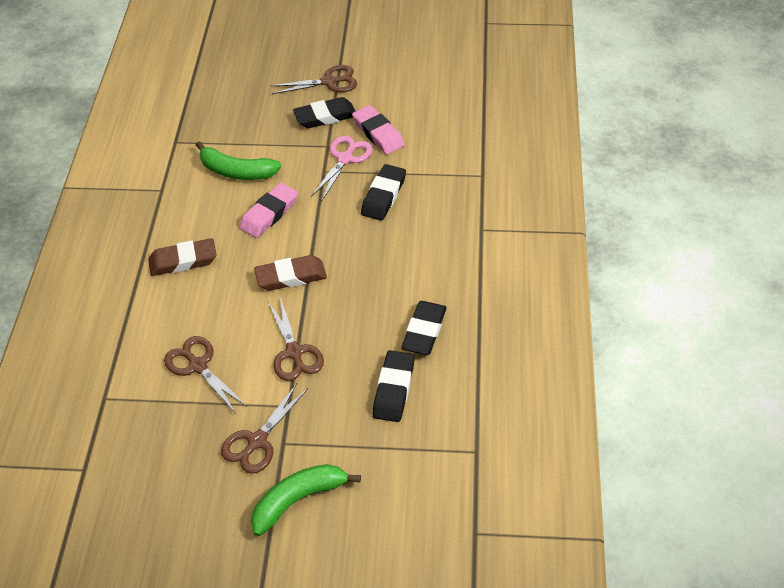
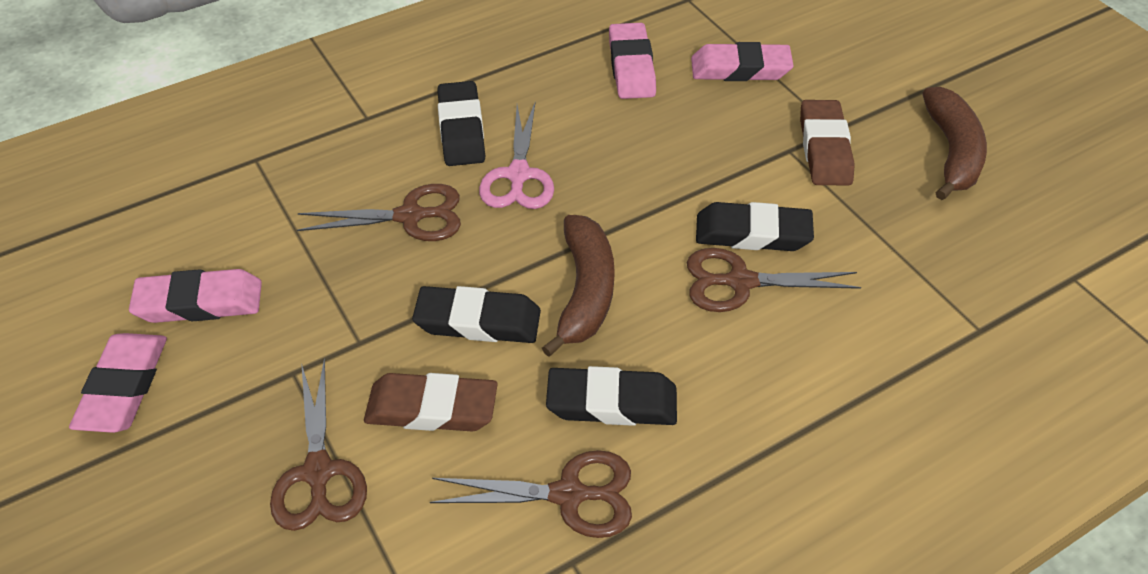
brown banana: 0 -> 2
green banana: 2 -> 0
pink eraser: 2 -> 4

